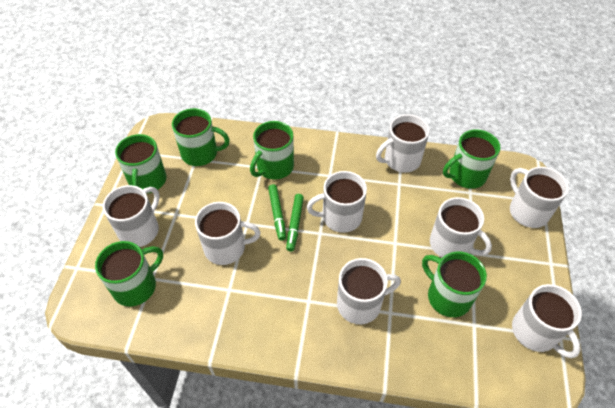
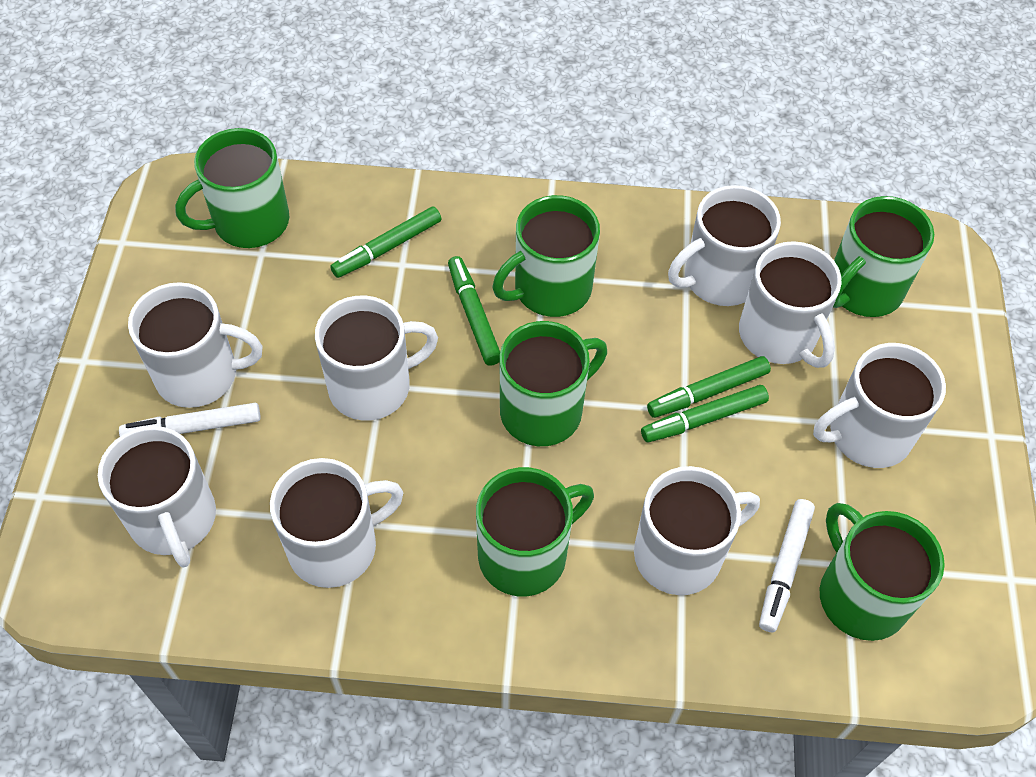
green marker: 2 -> 4
white marker: 0 -> 2

